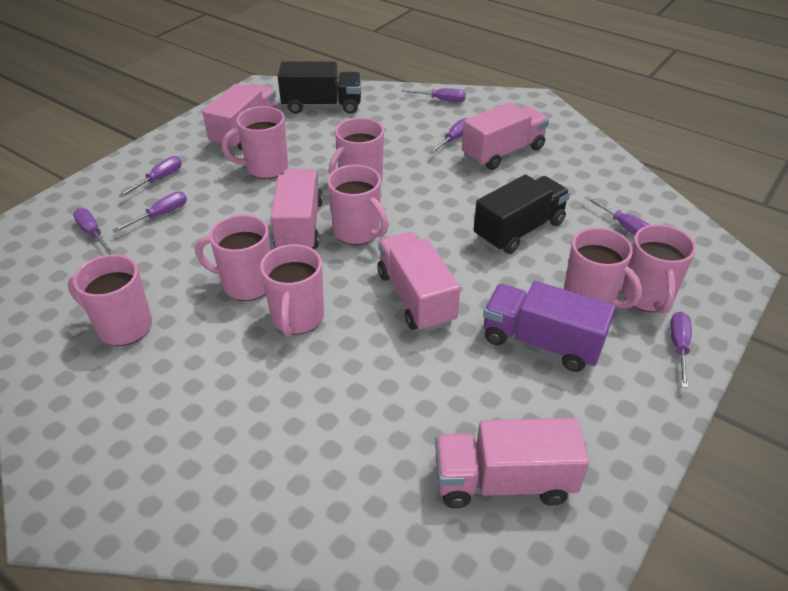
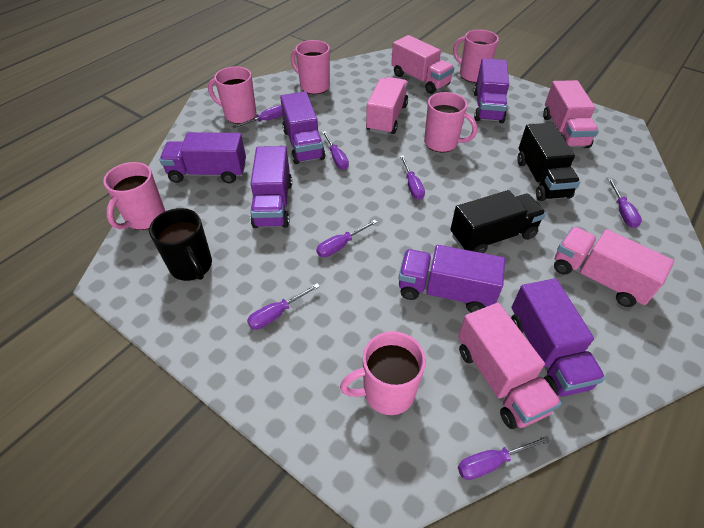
black mug: 0 -> 1
pink mug: 8 -> 6
purple truck: 1 -> 6

